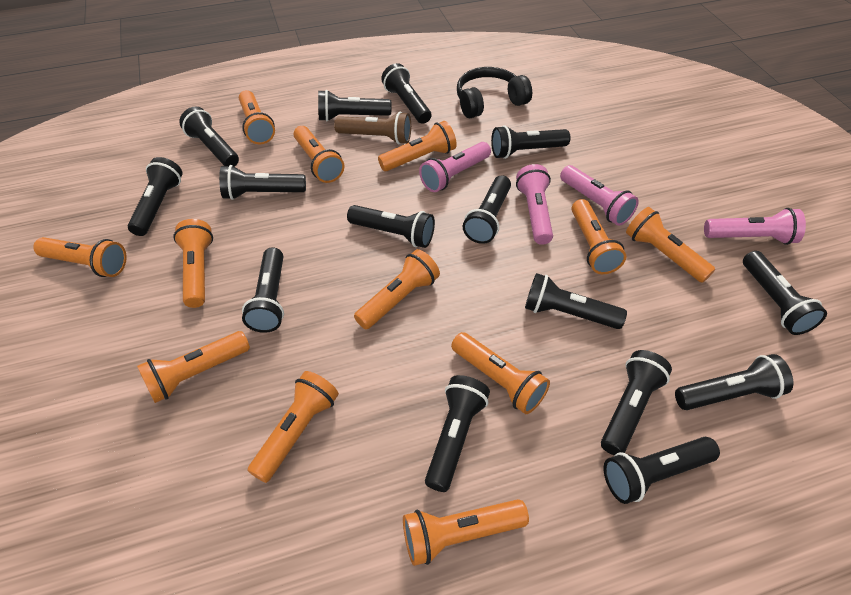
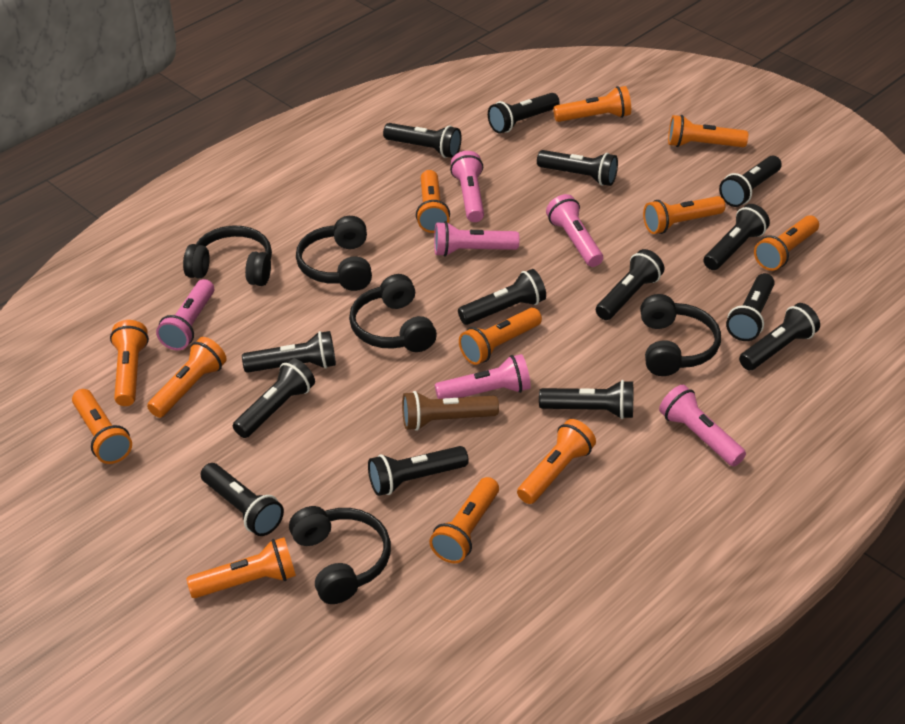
black flashlight: 15 -> 14
black headphones: 1 -> 5
pink flashlight: 4 -> 6

